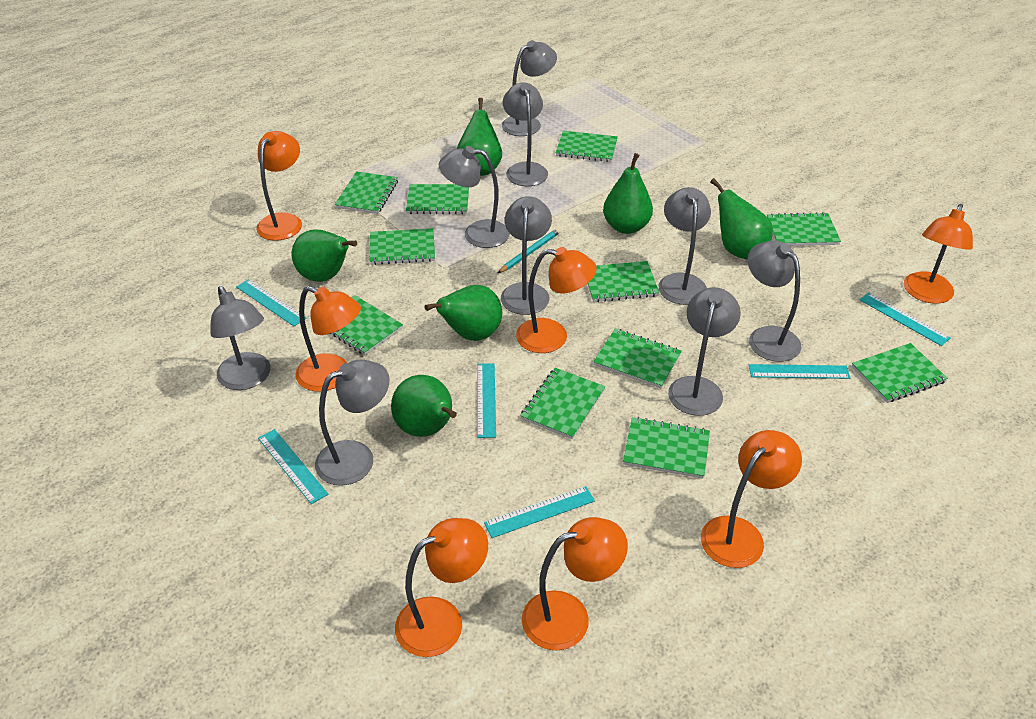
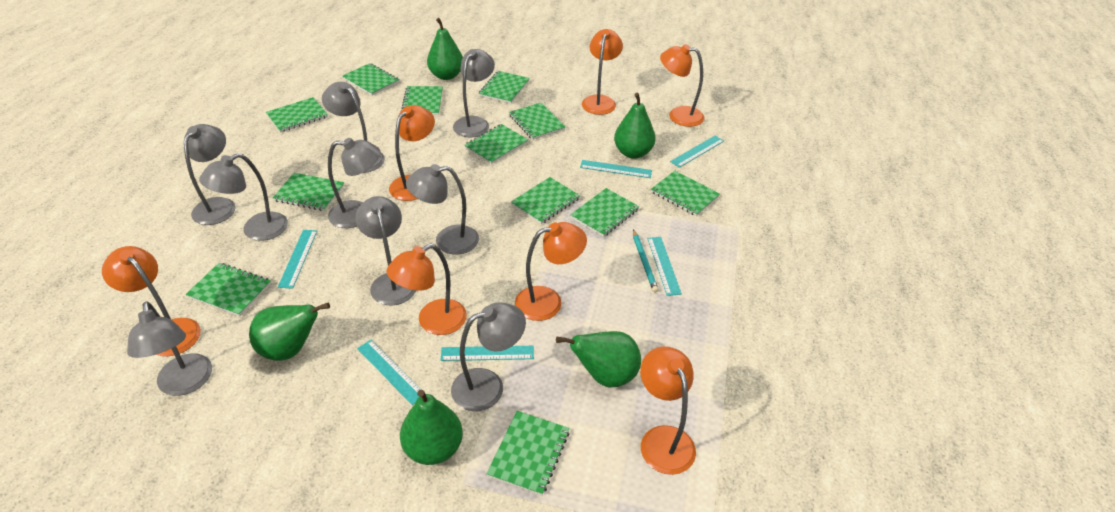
green notebook: 11 -> 12
green pear: 6 -> 5

